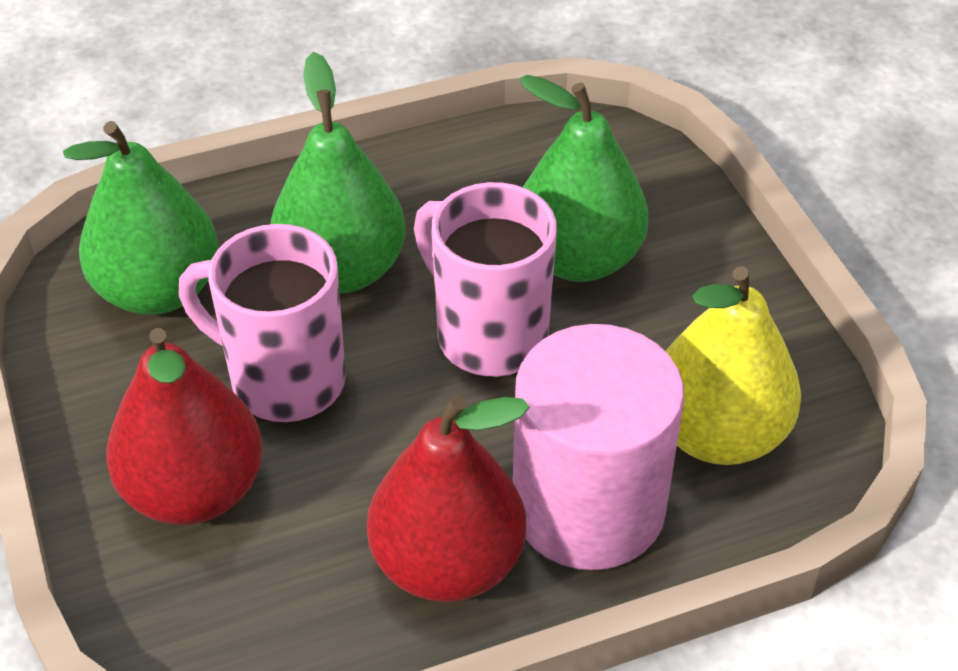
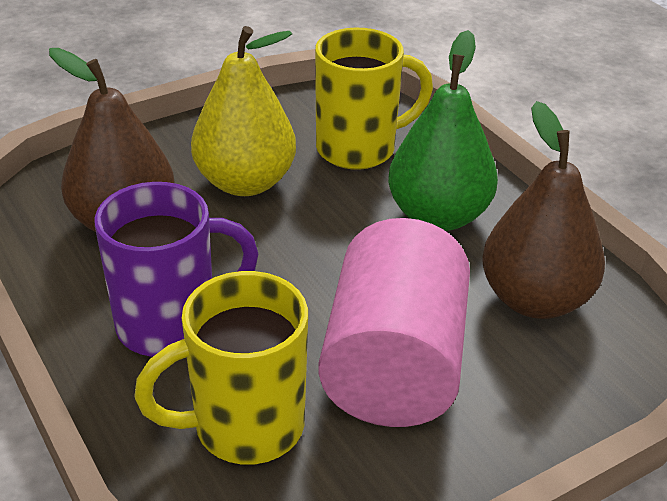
brown pear: 0 -> 2
green pear: 3 -> 1
pink mug: 2 -> 0
purple mug: 0 -> 1
red pear: 2 -> 0
yellow mug: 0 -> 2

